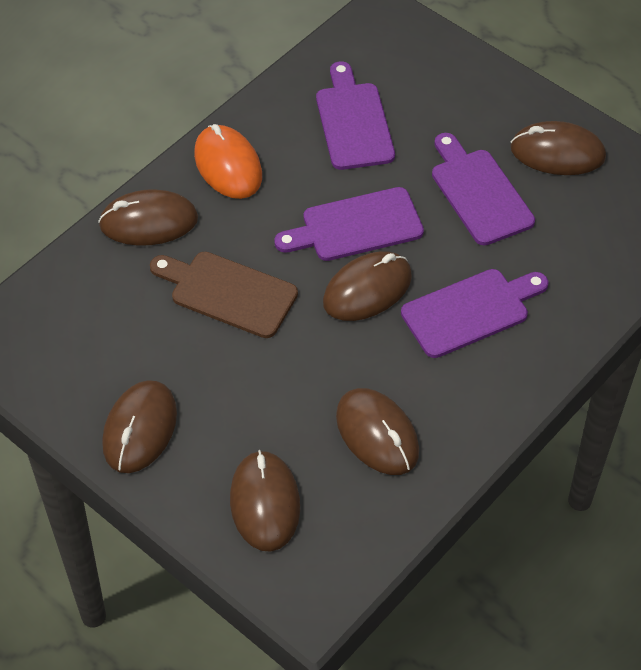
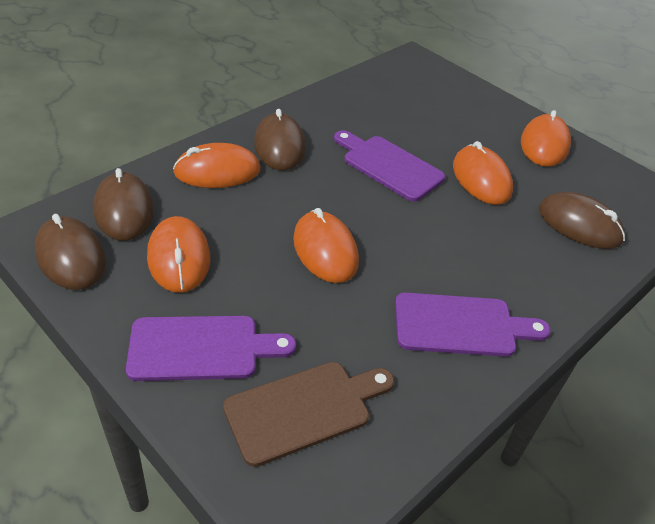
brown mouse: 6 -> 4
orange mouse: 1 -> 5
purple cutting board: 4 -> 3

